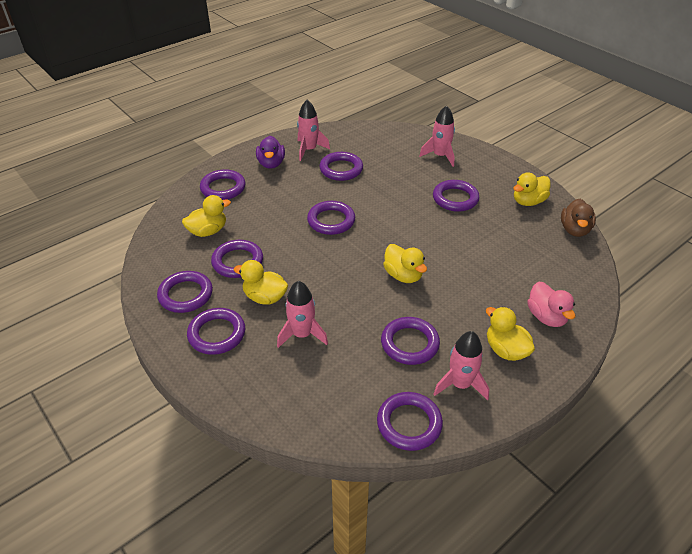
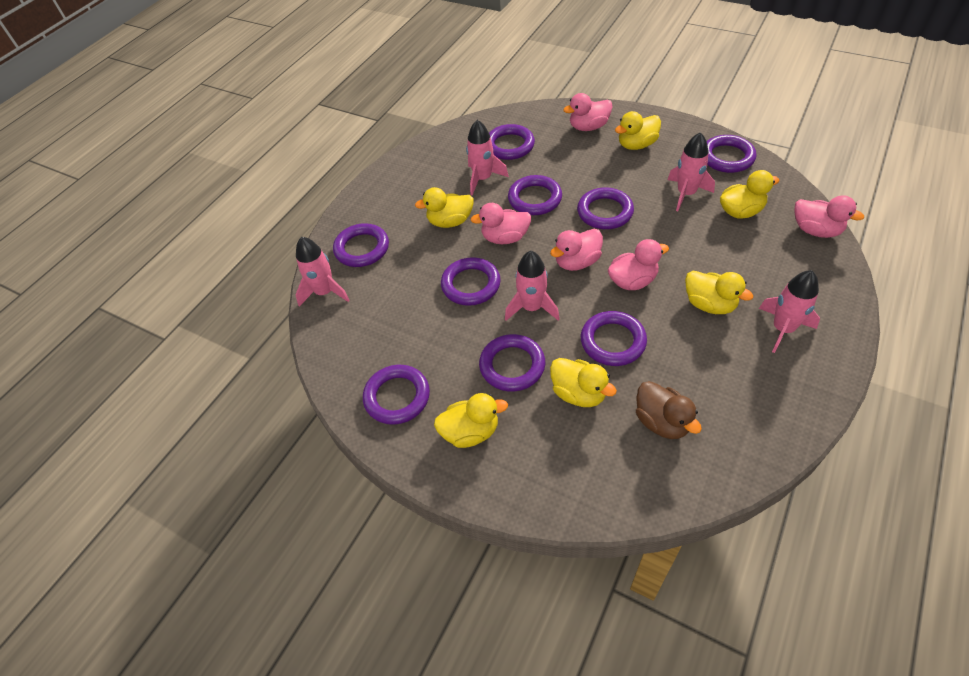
pink duck: 1 -> 5
pink rocket: 4 -> 5
purple duck: 1 -> 0
yellow duck: 5 -> 6

